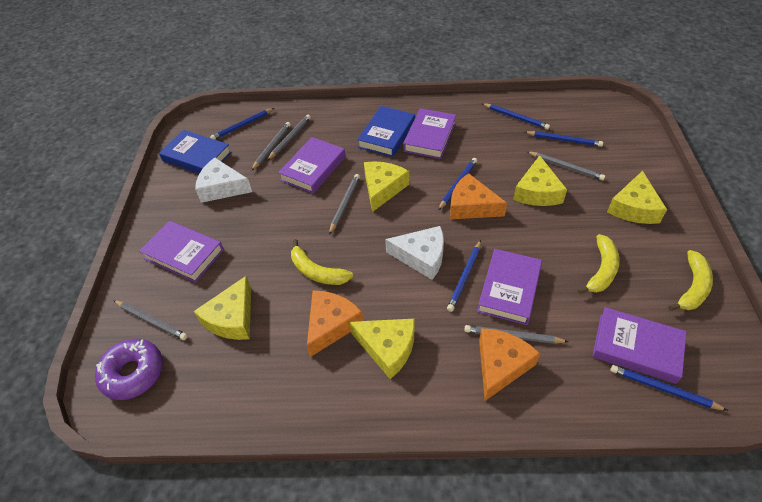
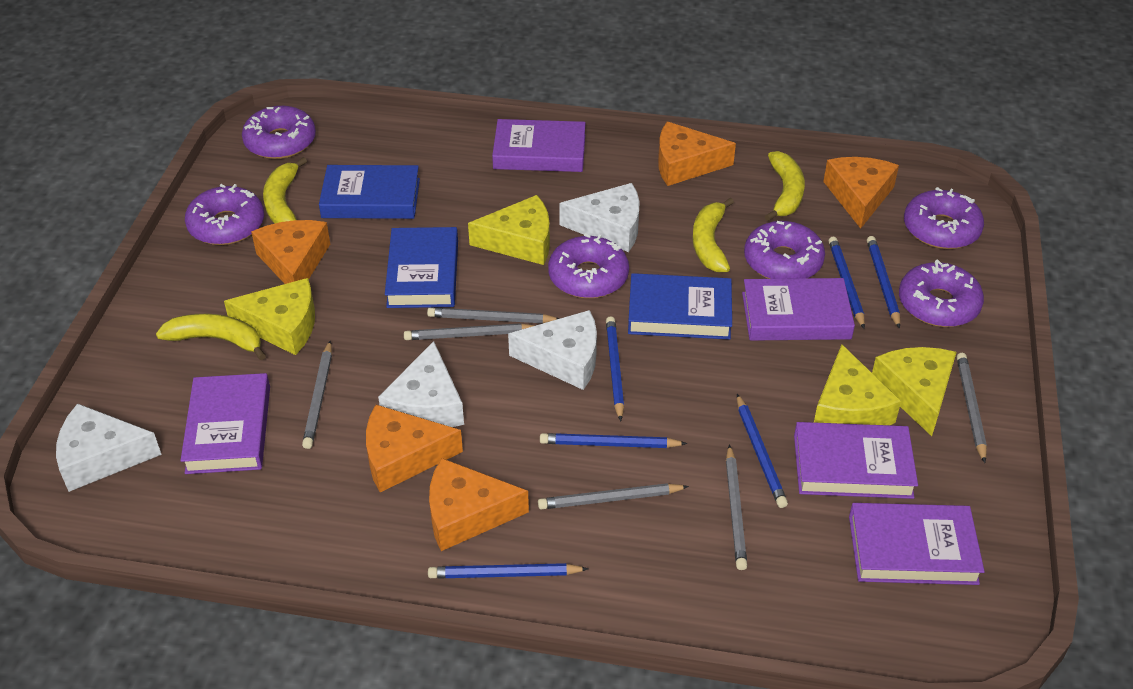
blue book: 2 -> 3
orange cheese: 3 -> 5
purple donut: 1 -> 6
white cheese: 2 -> 4
yellow banana: 3 -> 4
yellow cheese: 5 -> 4

